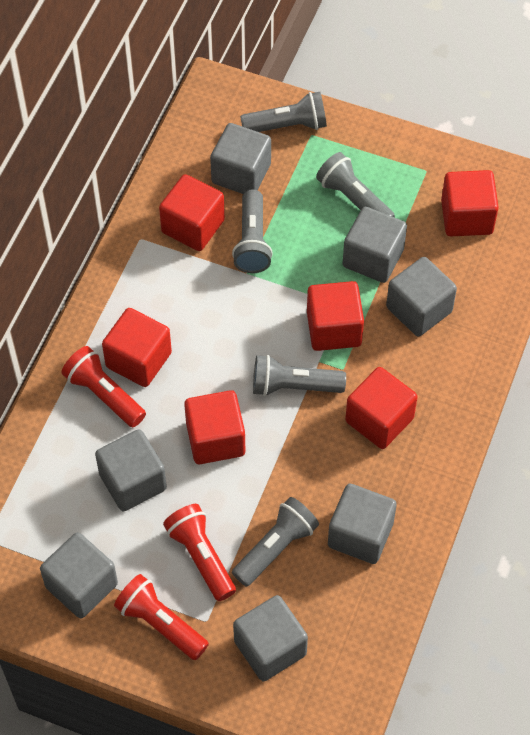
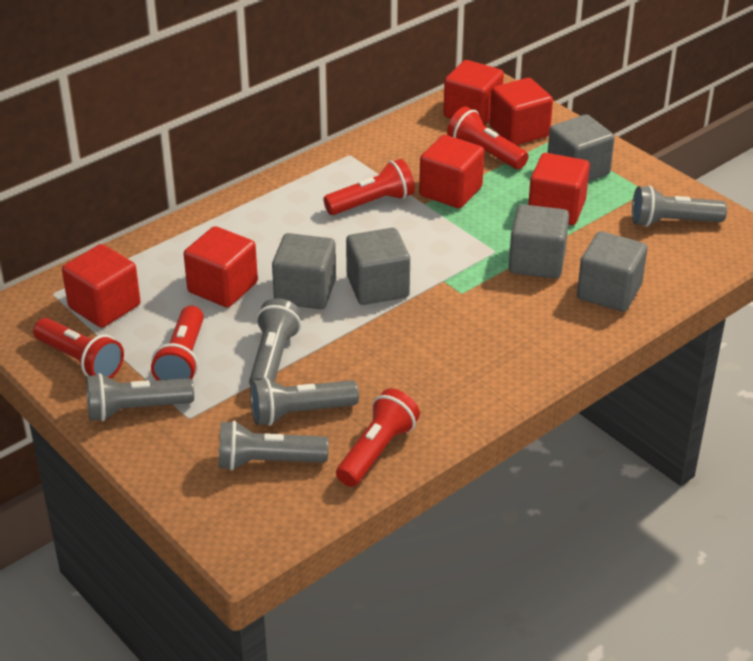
grey cube: 7 -> 5
red flashlight: 3 -> 5

